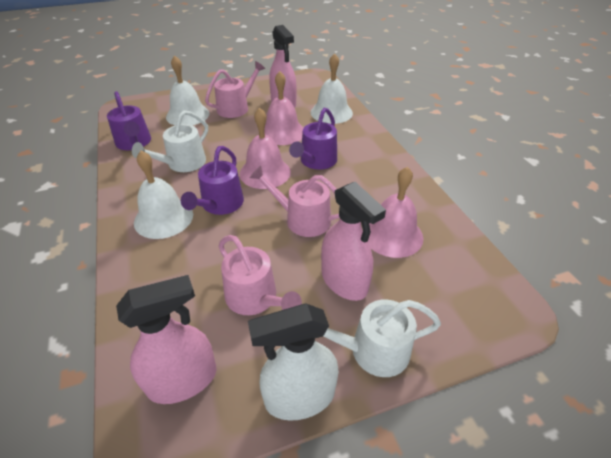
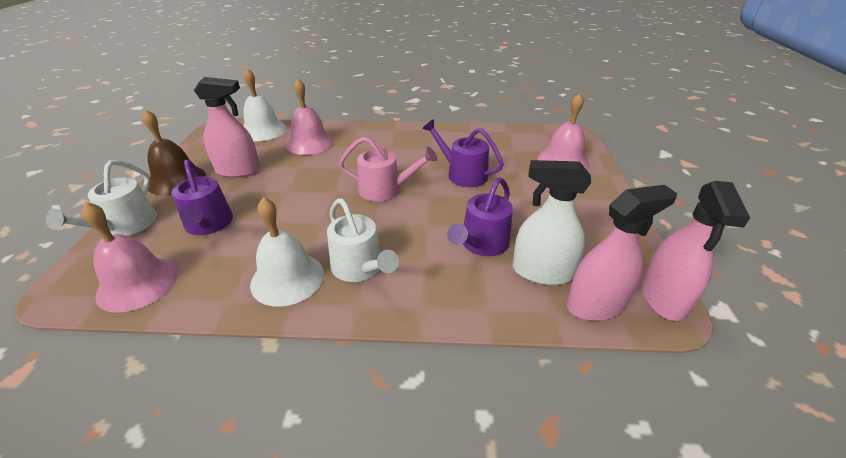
brown bell: 0 -> 1
pink watering can: 3 -> 1
white bell: 3 -> 2

